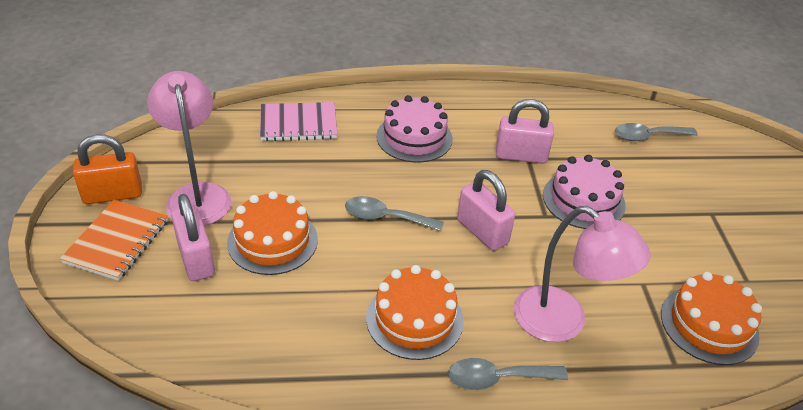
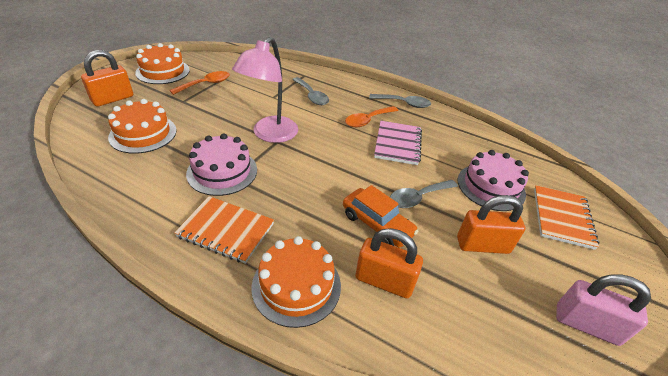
orange car: 0 -> 1
orange notebook: 1 -> 2
orange padlock: 1 -> 3
orange spoon: 0 -> 2
pink lamp: 2 -> 1
pink padlock: 3 -> 1

